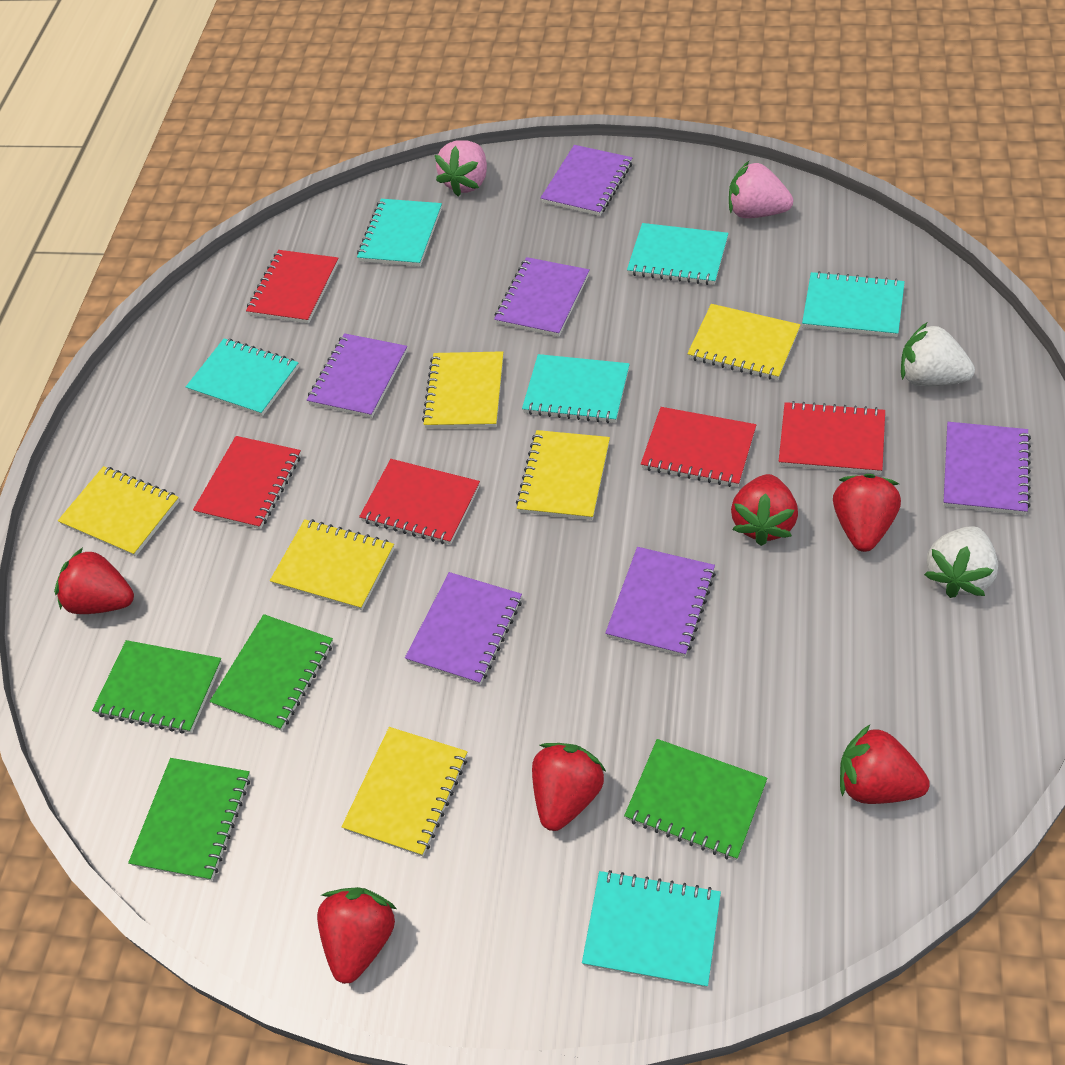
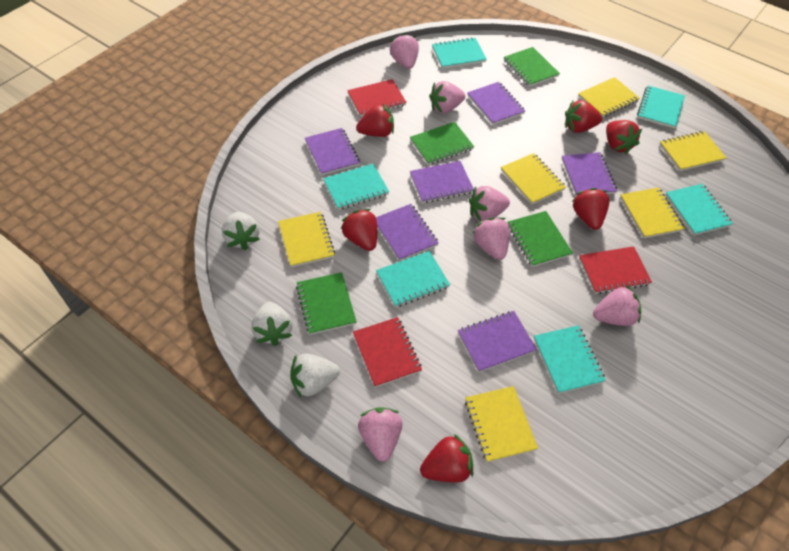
pink strawberry: 2 -> 6
red notebook: 5 -> 3
white strawberry: 2 -> 3

